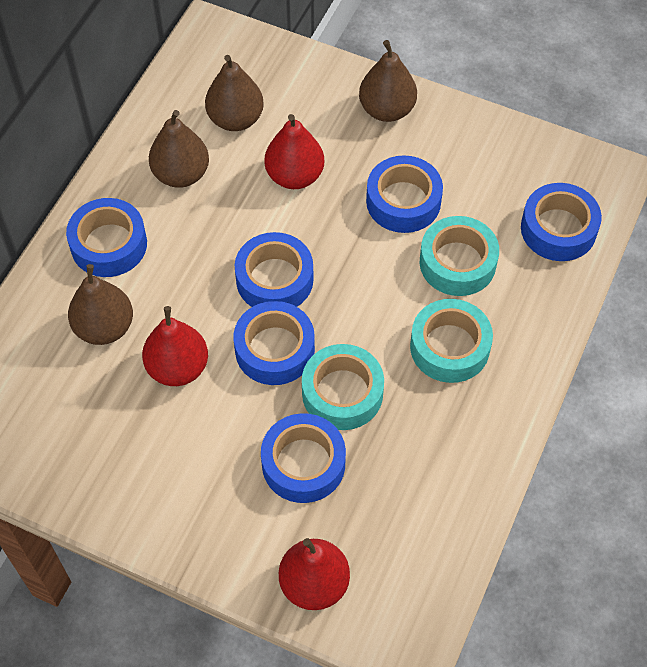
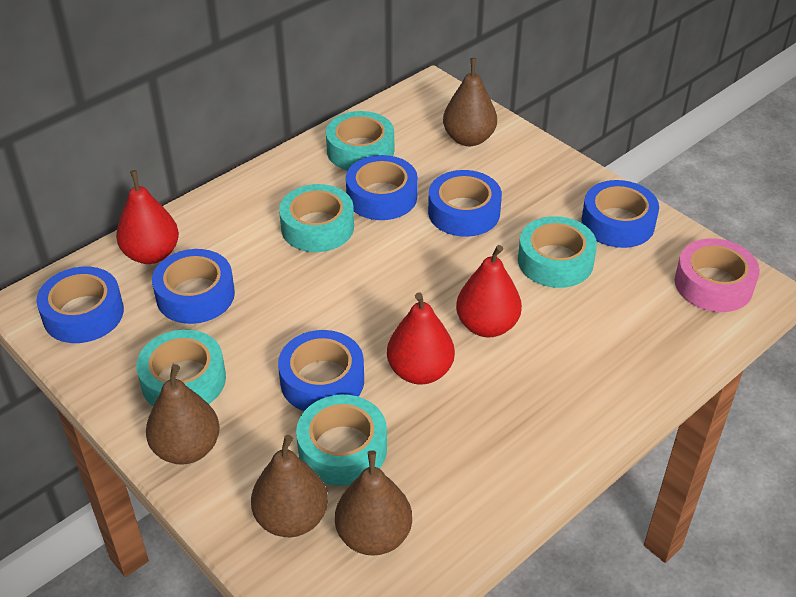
pink tape: 0 -> 1
turquoise tape: 3 -> 5

